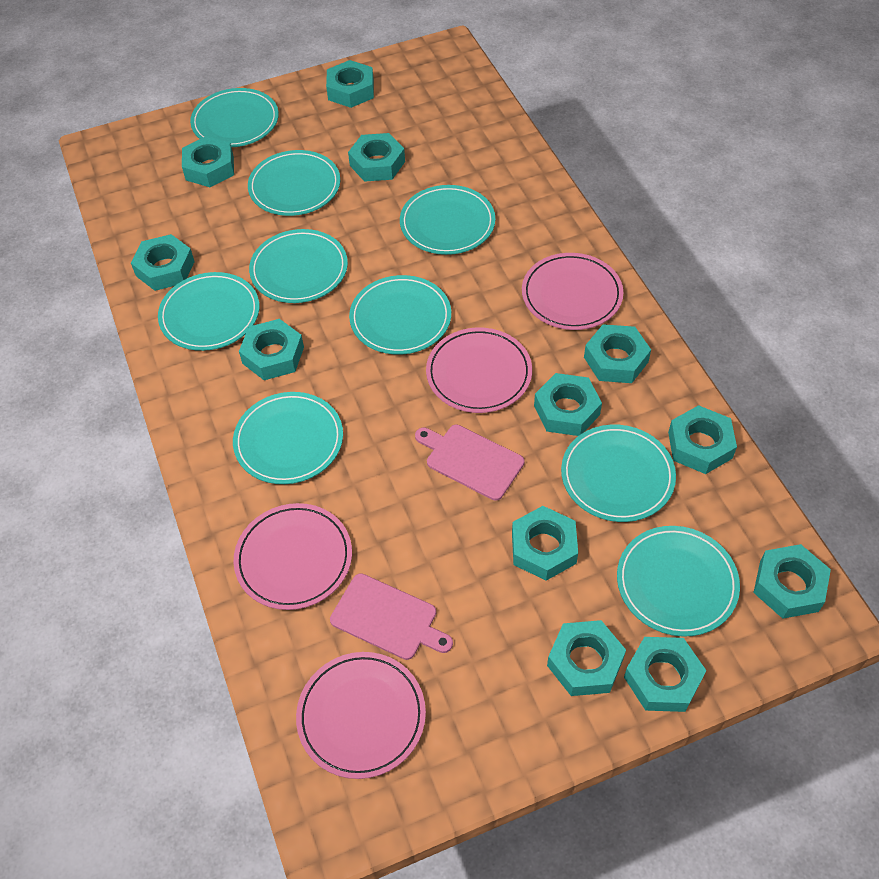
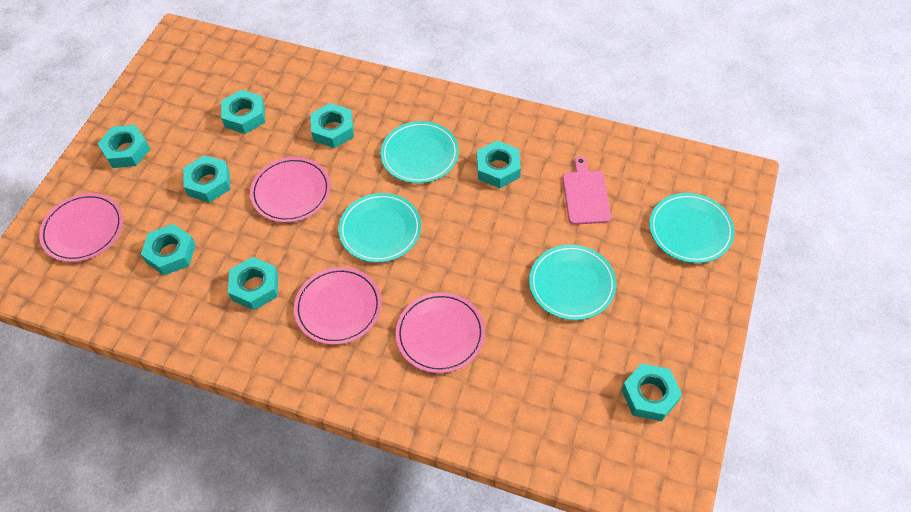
pink cutting board: 2 -> 1
turquoise nut: 12 -> 8
turquoise plate: 9 -> 4

